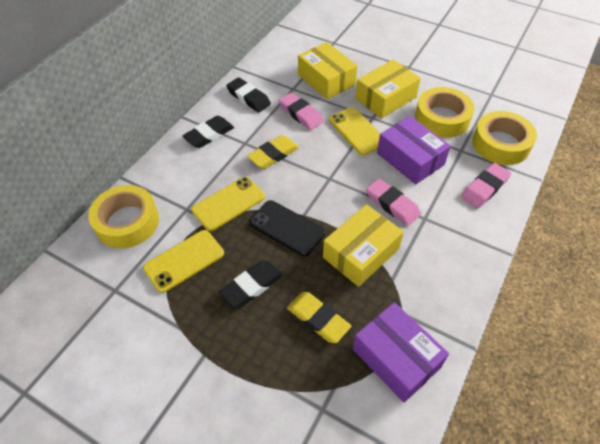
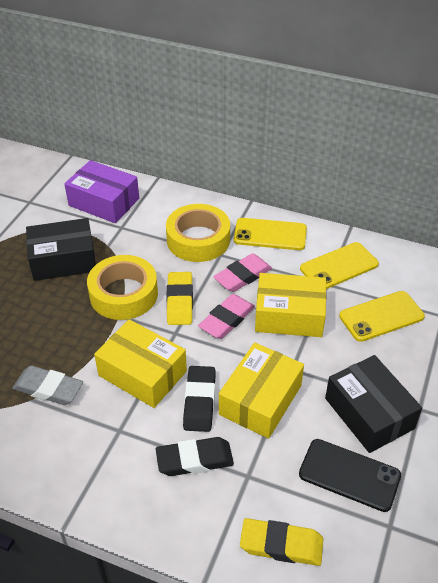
black box: 0 -> 2
black eraser: 3 -> 2
grey eraser: 0 -> 1
pink eraser: 3 -> 2
purple box: 2 -> 1
yellow tape: 3 -> 2

